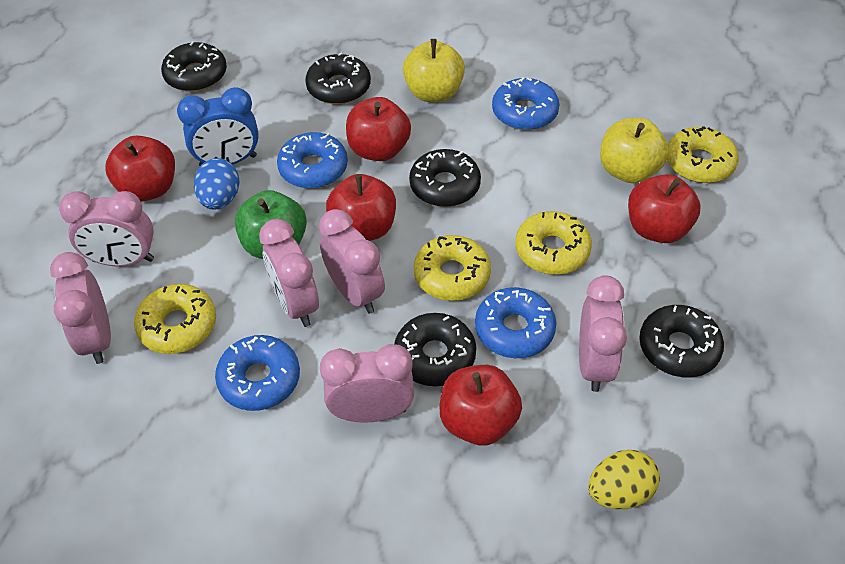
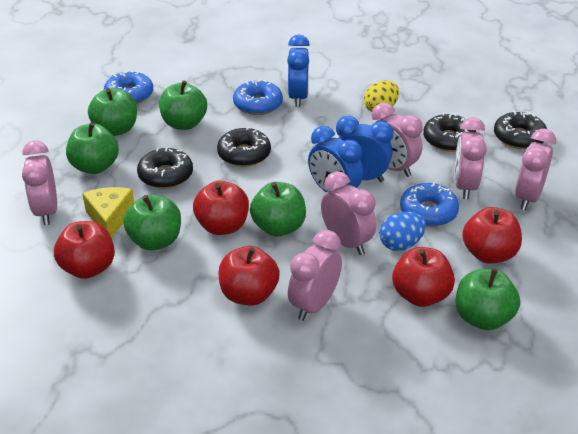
black donut: 5 -> 4
blue clock: 1 -> 3
blue donut: 4 -> 3
green apple: 1 -> 6
yellow apple: 2 -> 0
yellow cheese: 0 -> 1
yellow donut: 4 -> 0

